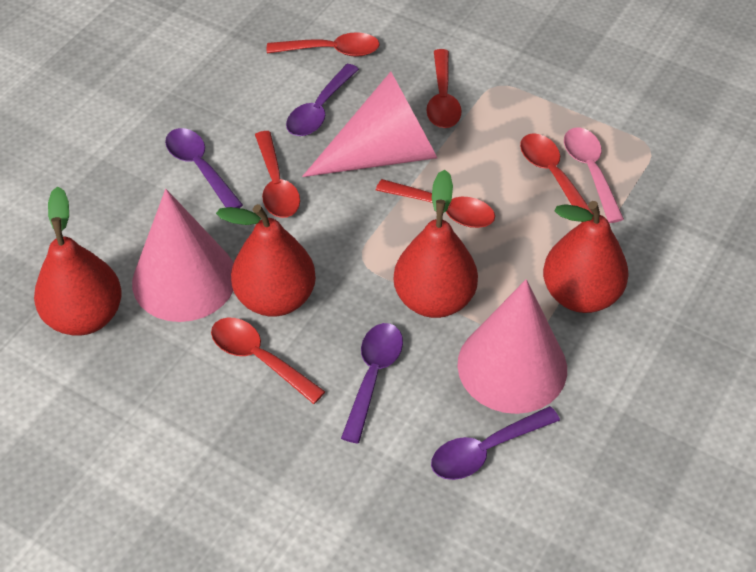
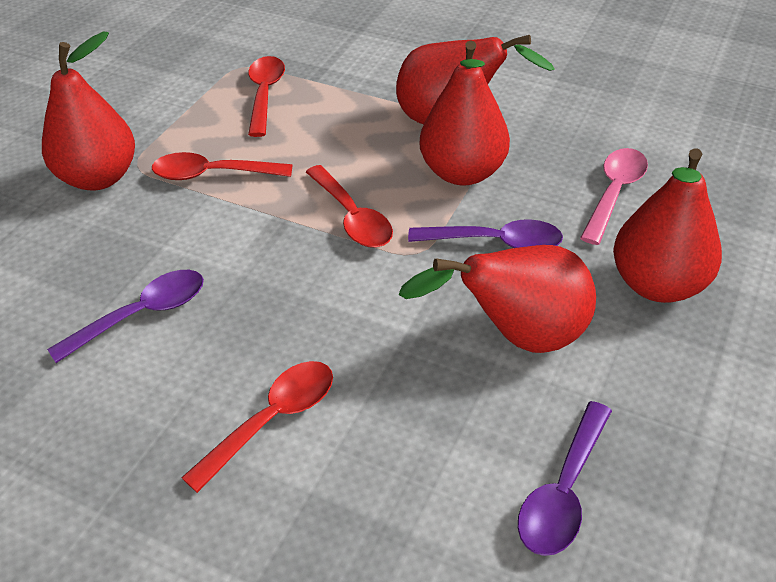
pink cone: 3 -> 0
purple spoon: 4 -> 3
red pear: 4 -> 5
red spoon: 6 -> 4

